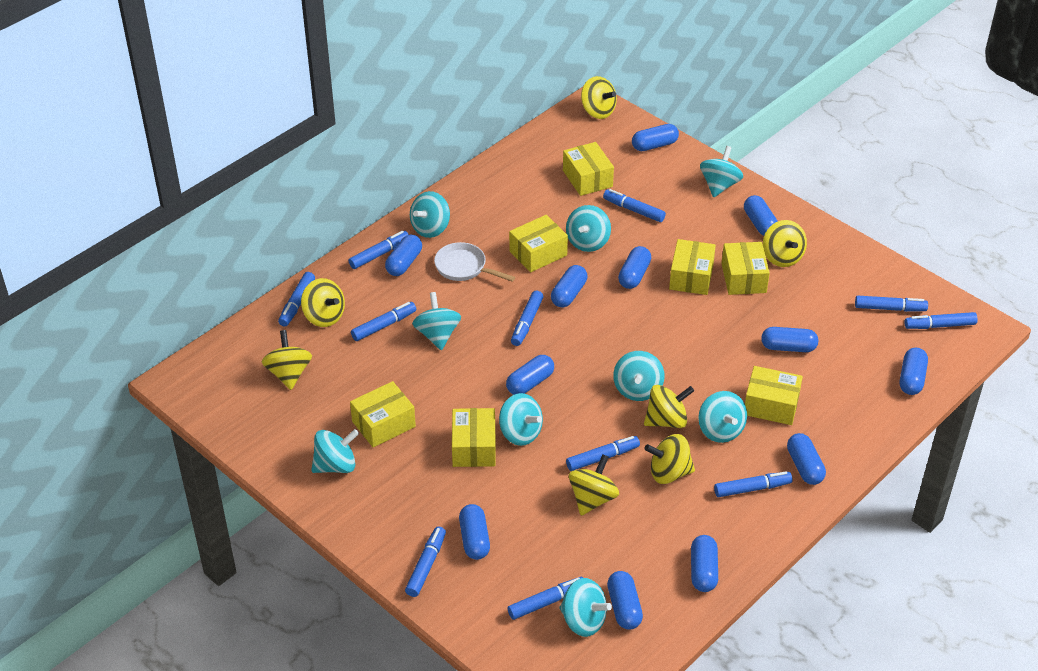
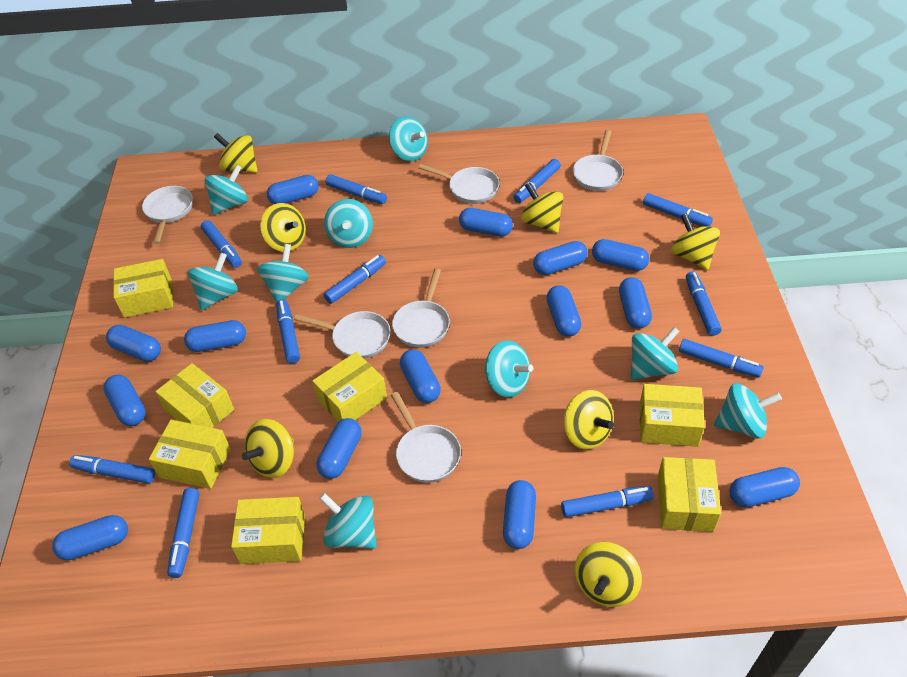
blue capsule: 12 -> 14
white pan: 1 -> 6

